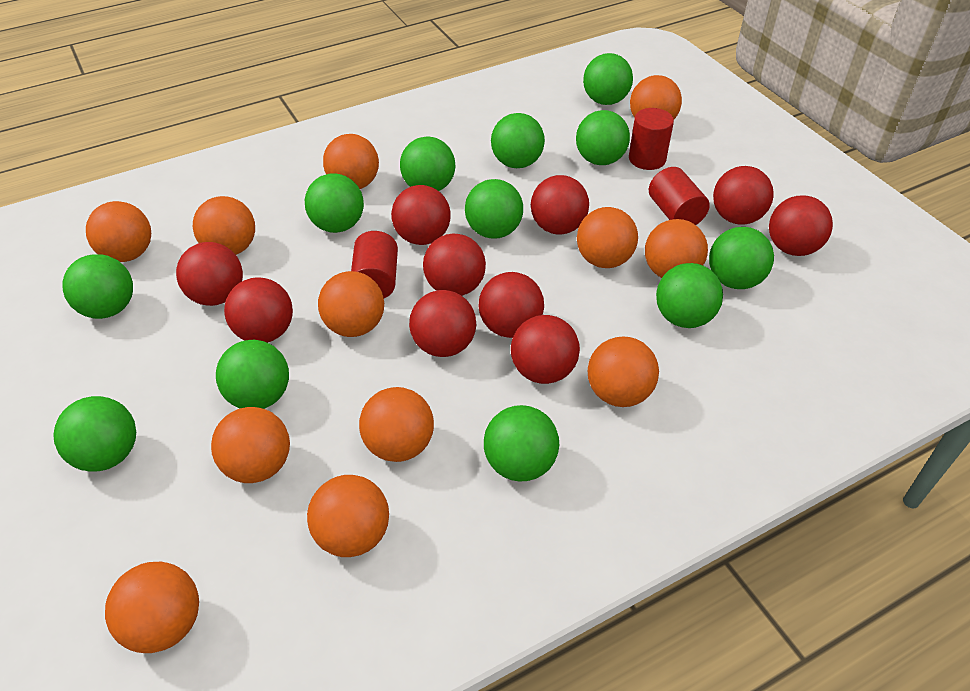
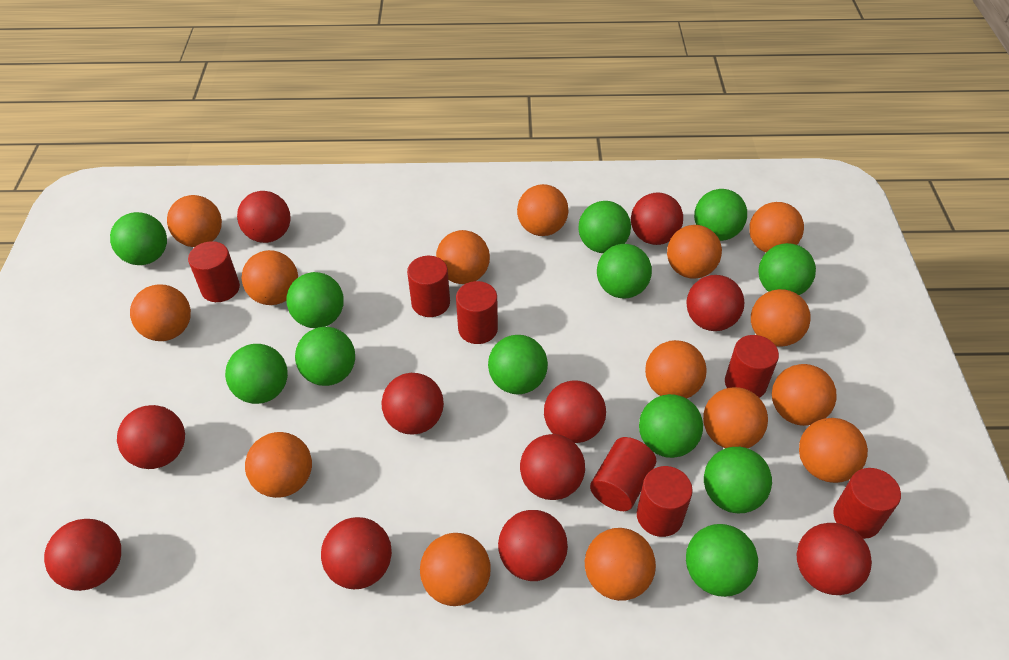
orange ball: 12 -> 15
red ball: 10 -> 11
red cylinder: 3 -> 7

